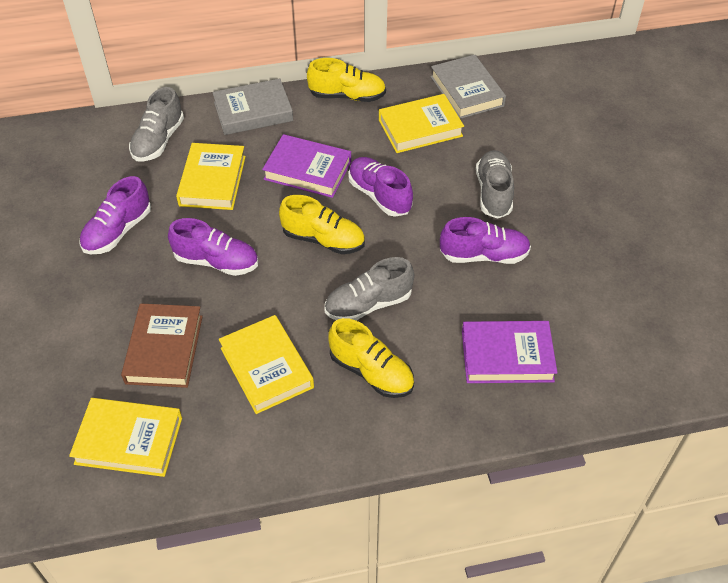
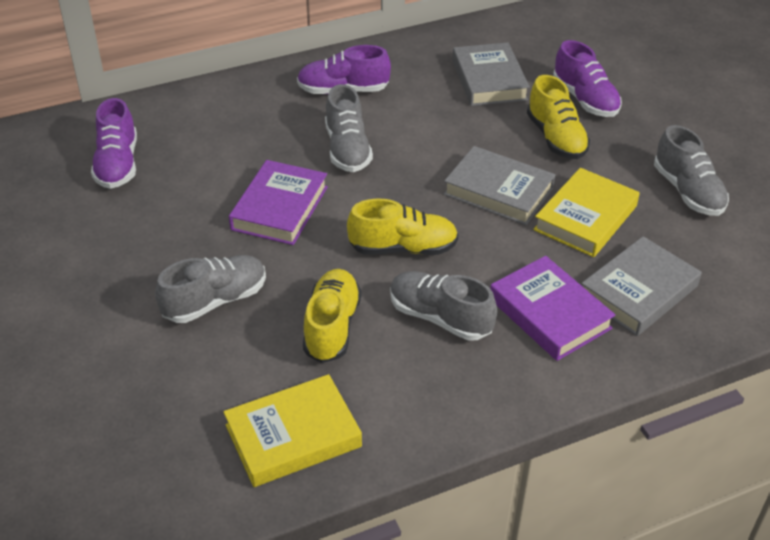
brown book: 1 -> 0
grey book: 2 -> 3
grey shoe: 3 -> 4
purple shoe: 4 -> 3
yellow book: 4 -> 2

